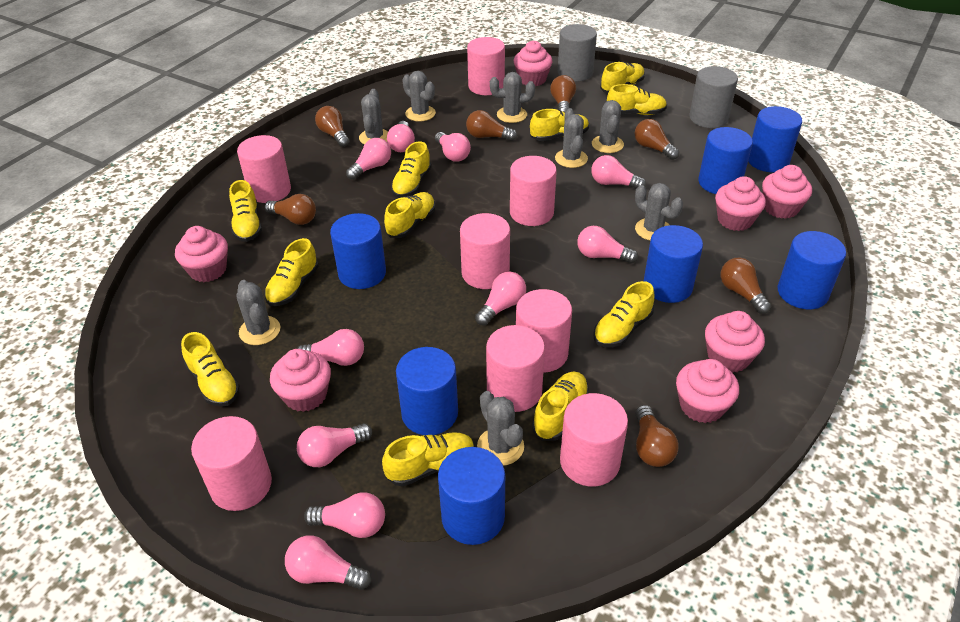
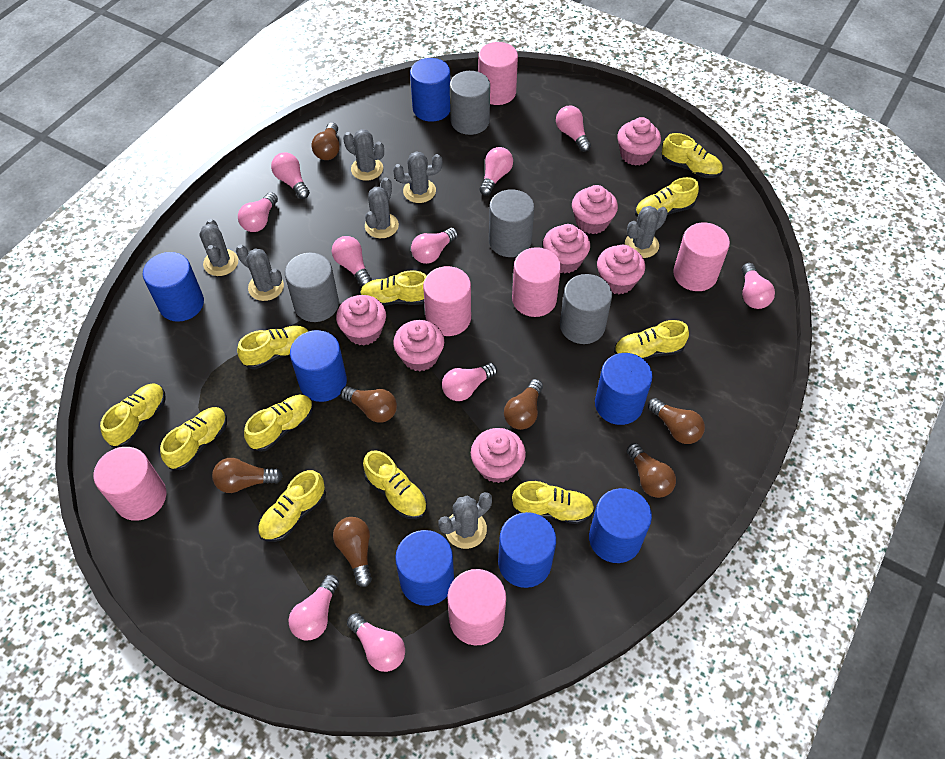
grey cactus: 8 -> 7
grey cylinder: 2 -> 4
pink cylinder: 8 -> 6

